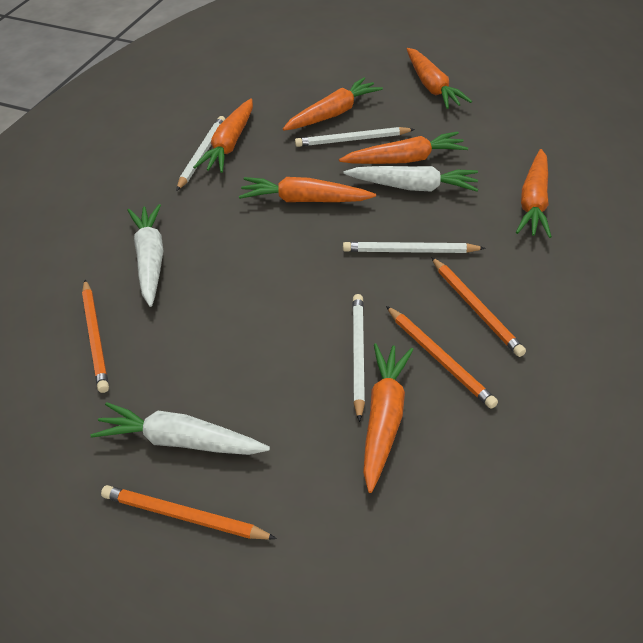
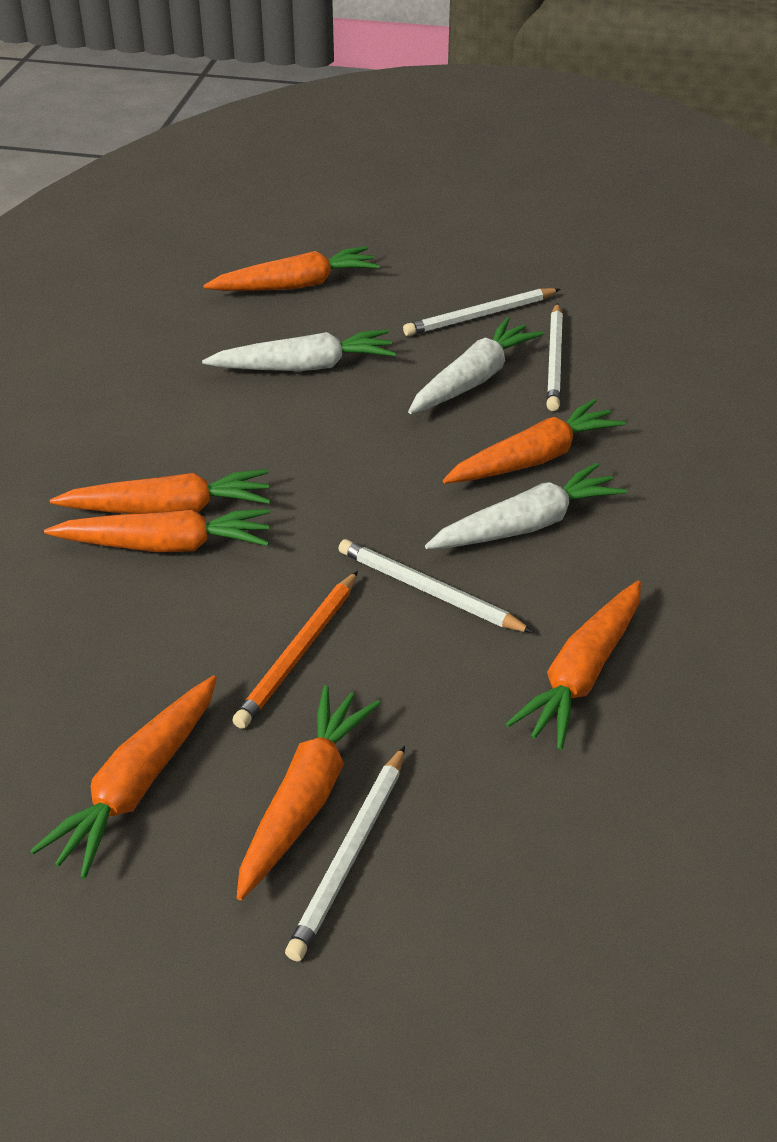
orange pencil: 4 -> 1

